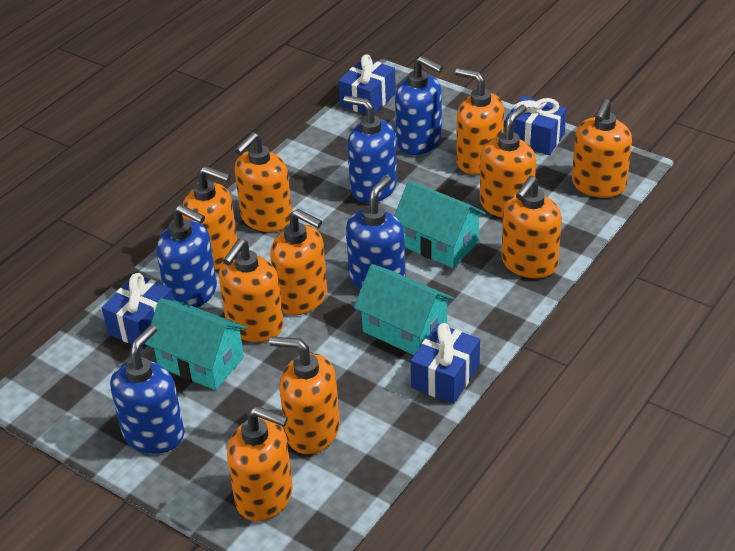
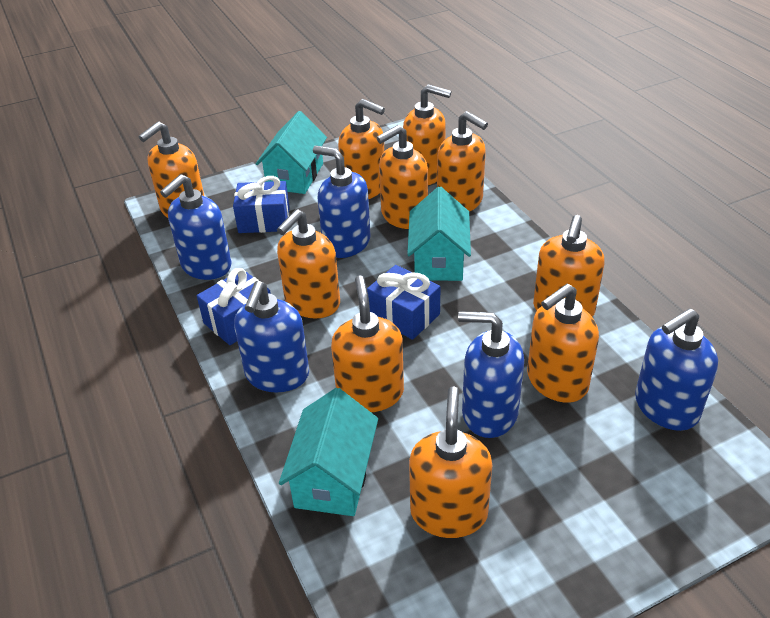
blue gift: 4 -> 3

